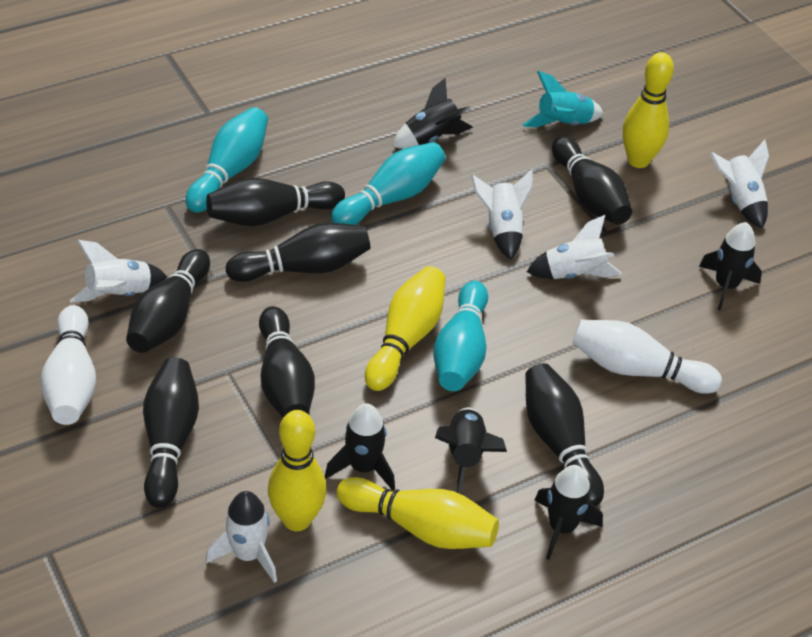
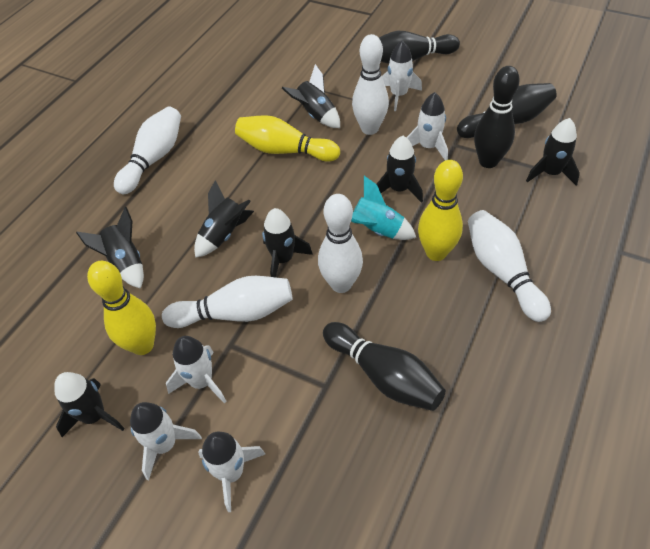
black bowling pin: 7 -> 4
black rocket: 5 -> 7
turquoise bowling pin: 3 -> 0
white bowling pin: 2 -> 5
yellow bowling pin: 4 -> 3

